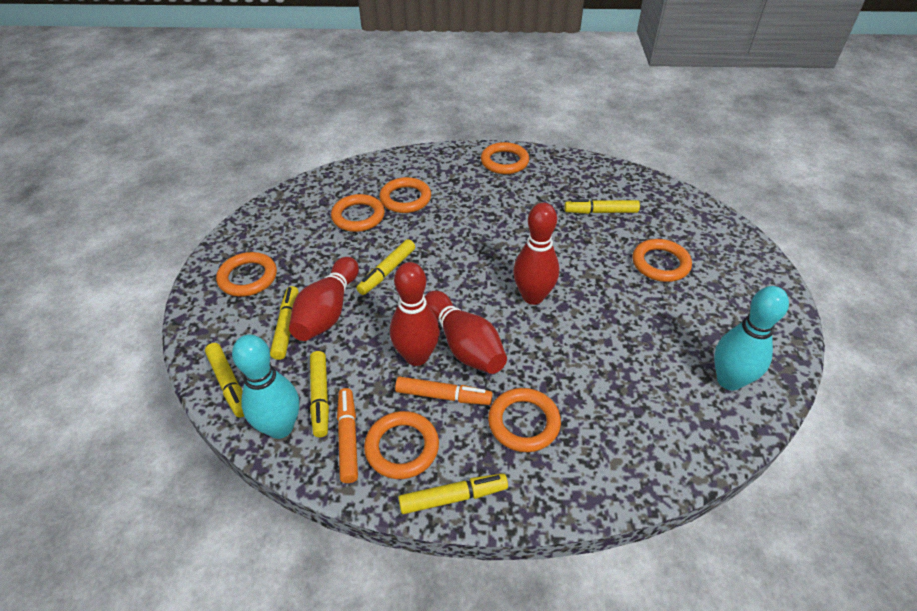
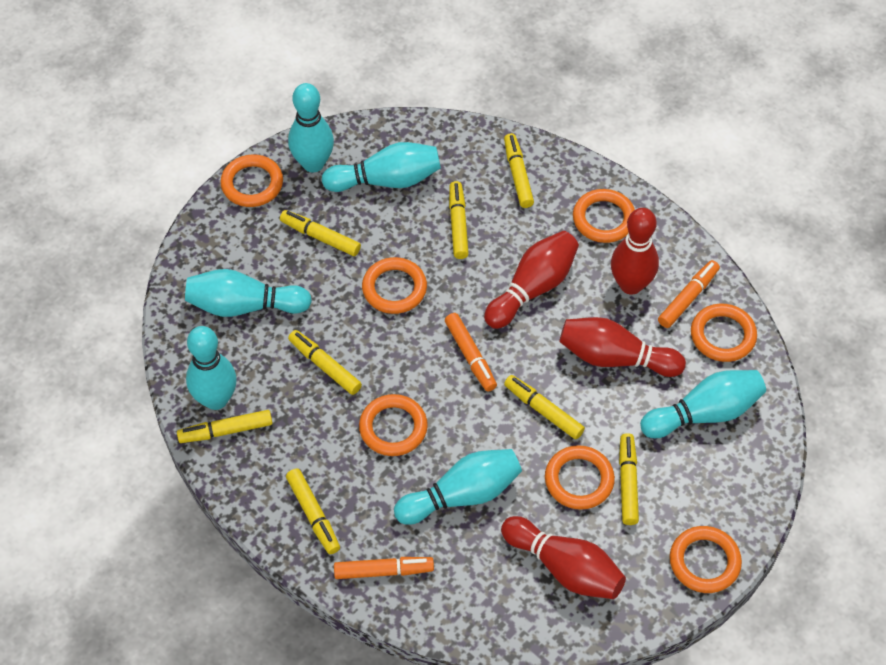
orange marker: 2 -> 3
turquoise bowling pin: 2 -> 6
yellow marker: 6 -> 8

